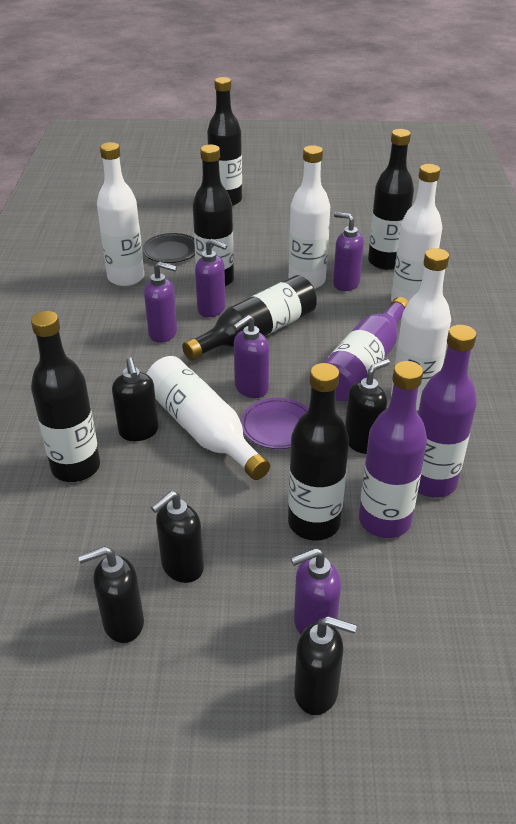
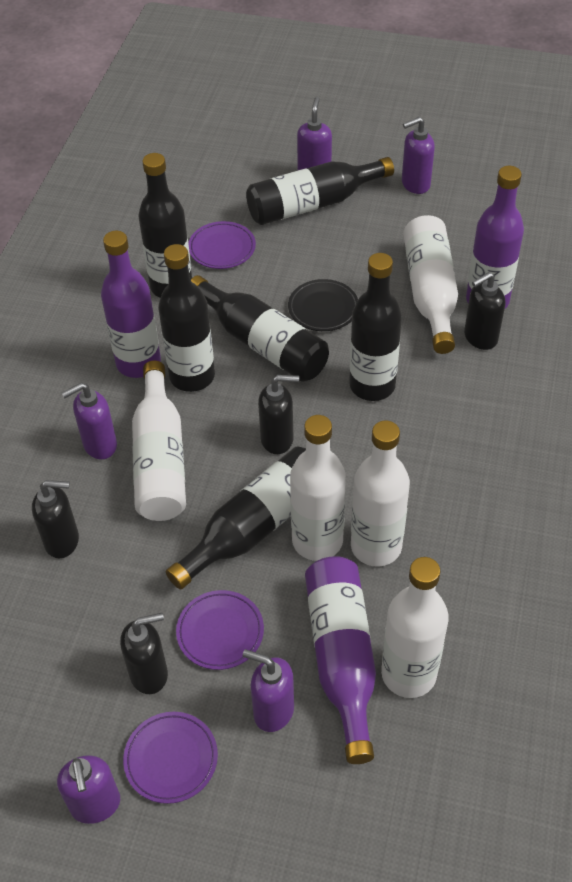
black soap dispenser: 5 -> 4
purple plate: 1 -> 3

